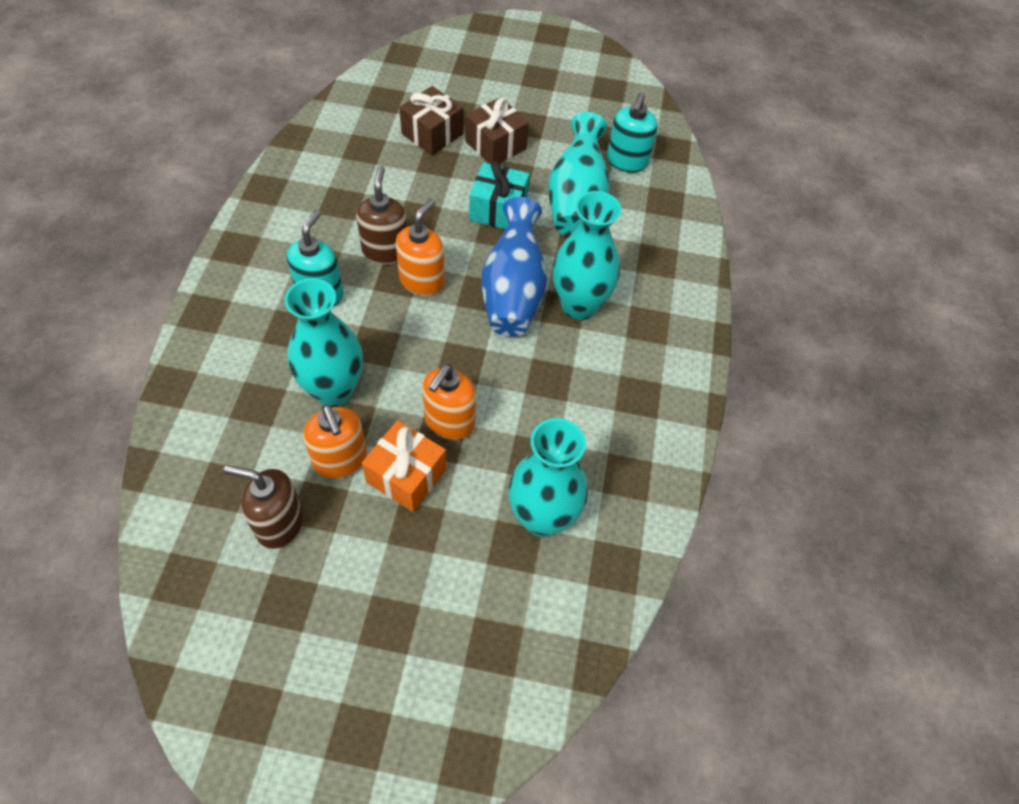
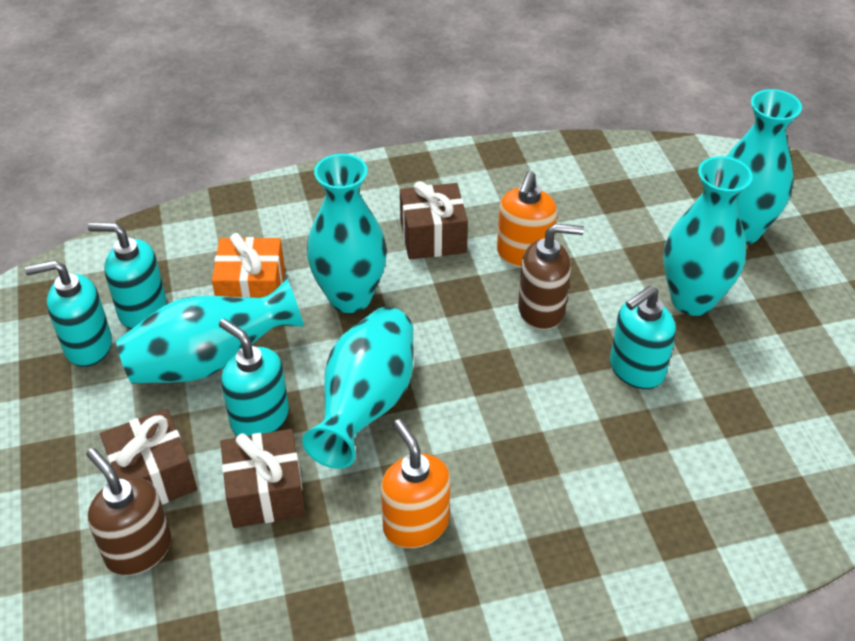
blue vase: 1 -> 0
brown gift: 2 -> 3
orange soap dispenser: 3 -> 2
turquoise gift: 1 -> 0
turquoise soap dispenser: 2 -> 4
turquoise vase: 4 -> 5

